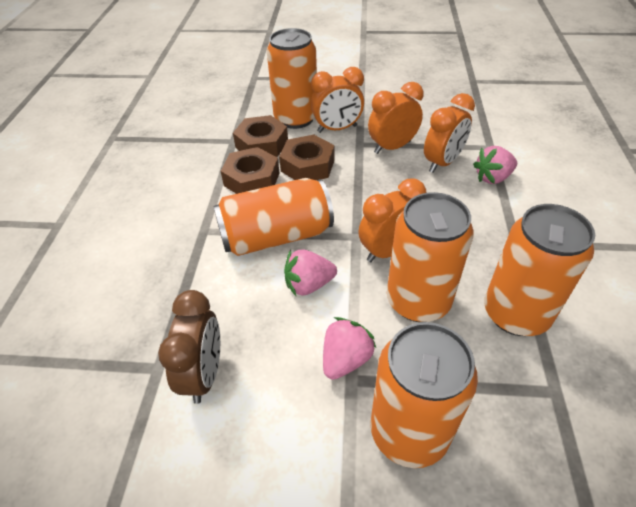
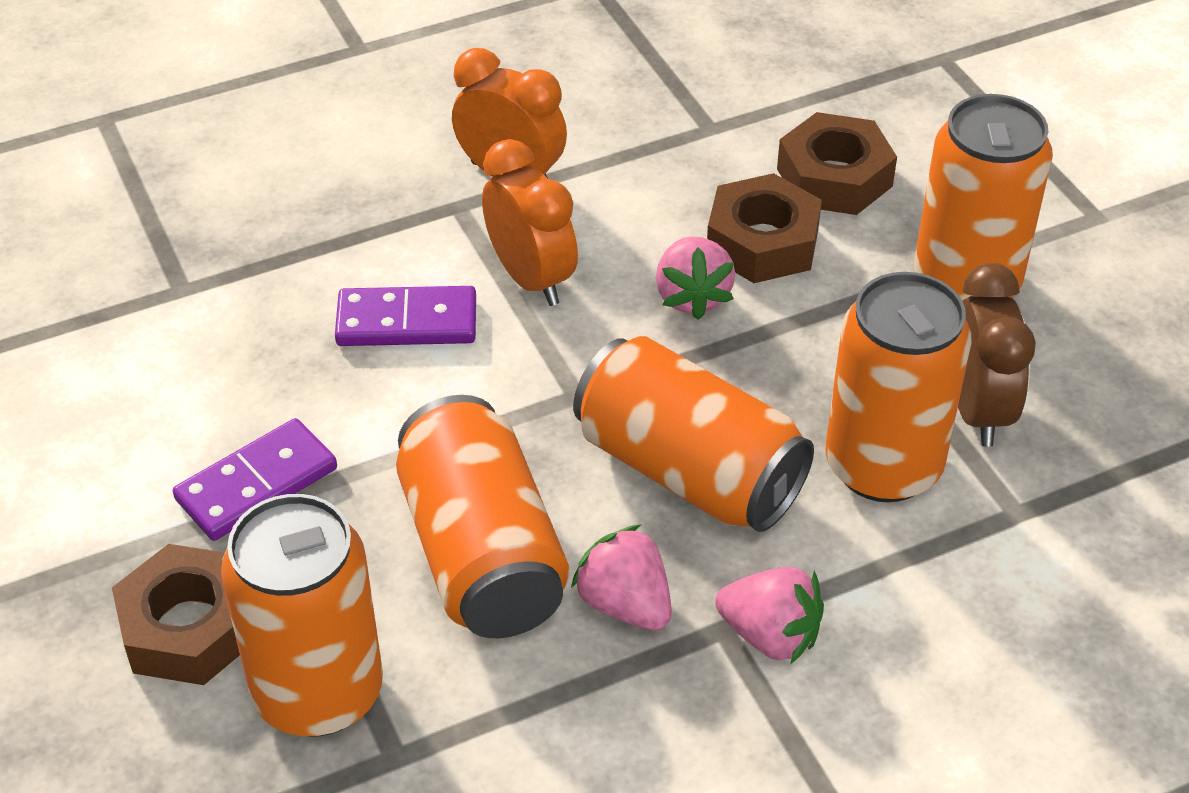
orange clock: 4 -> 2
purple domino: 0 -> 2

